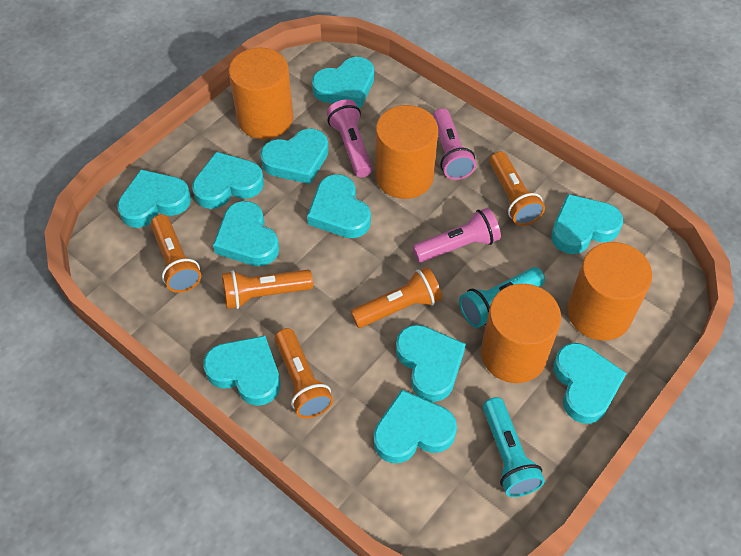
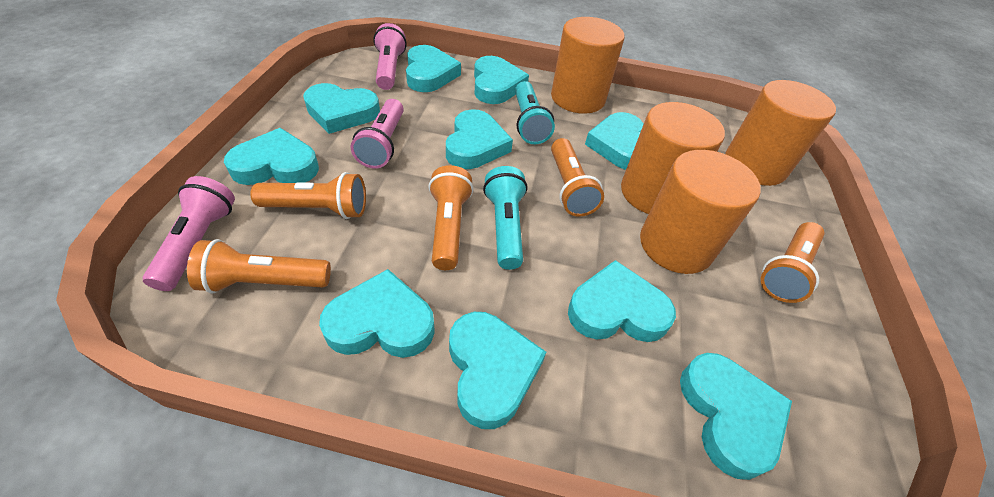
turquoise heart: 11 -> 10

